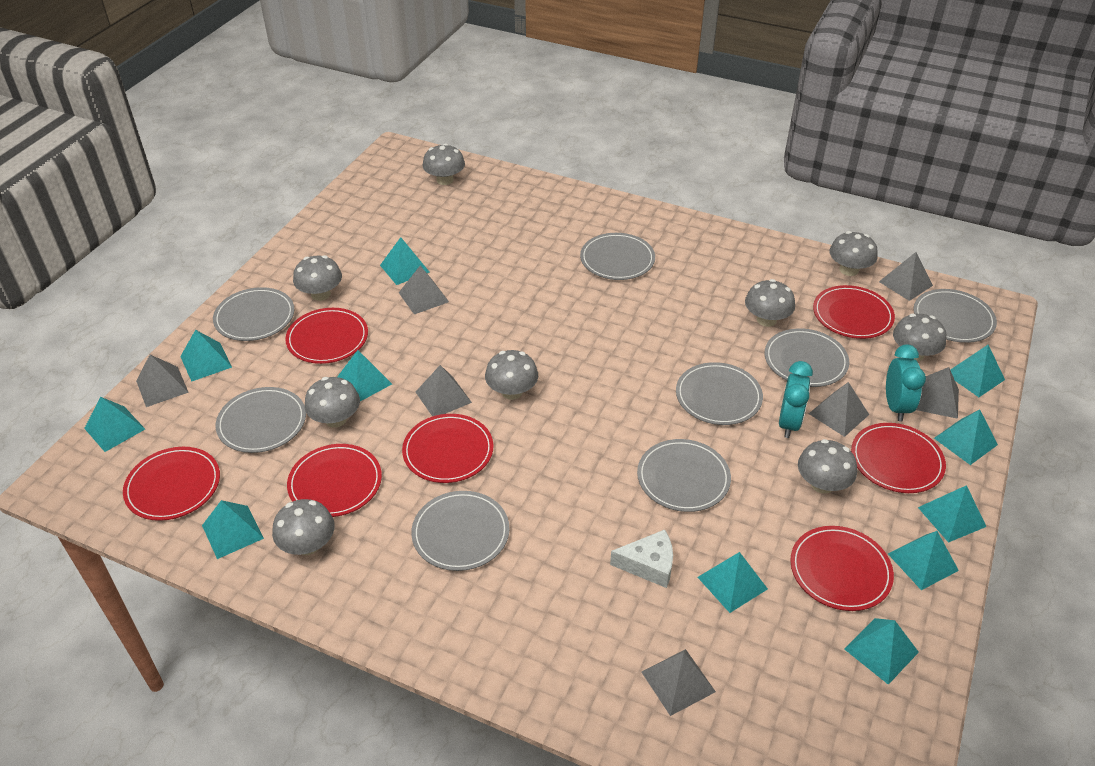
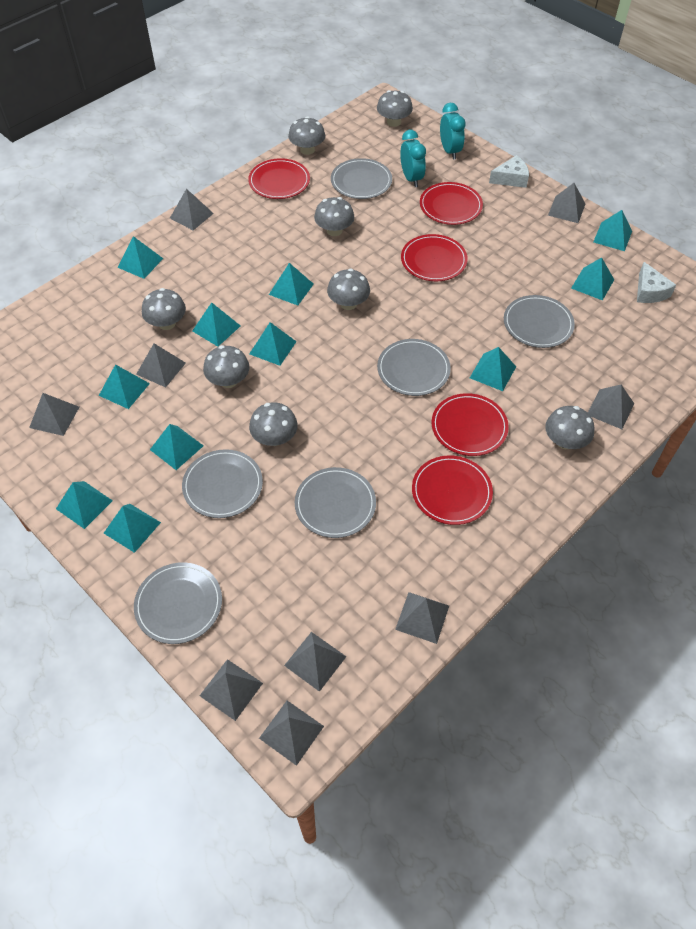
grey mushroom: 9 -> 8
grey plate: 8 -> 6
grey pyramid: 7 -> 9
red plate: 7 -> 5
white cheese: 1 -> 2

